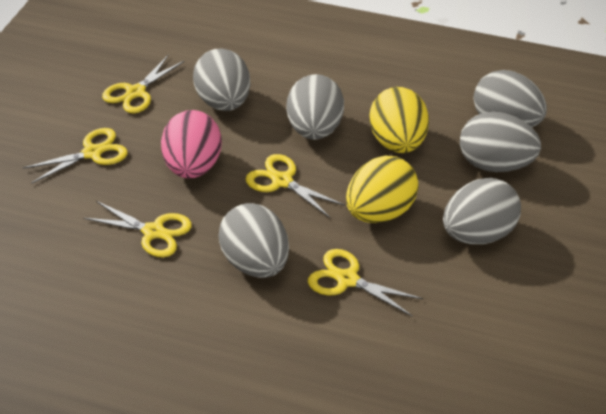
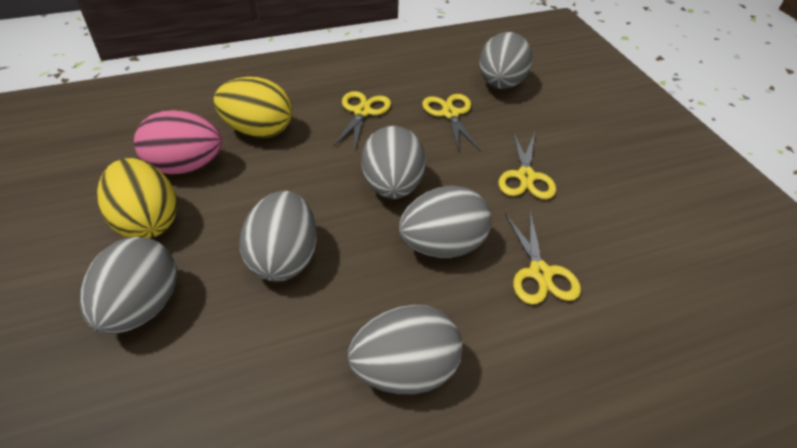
yellow scissors: 5 -> 4

